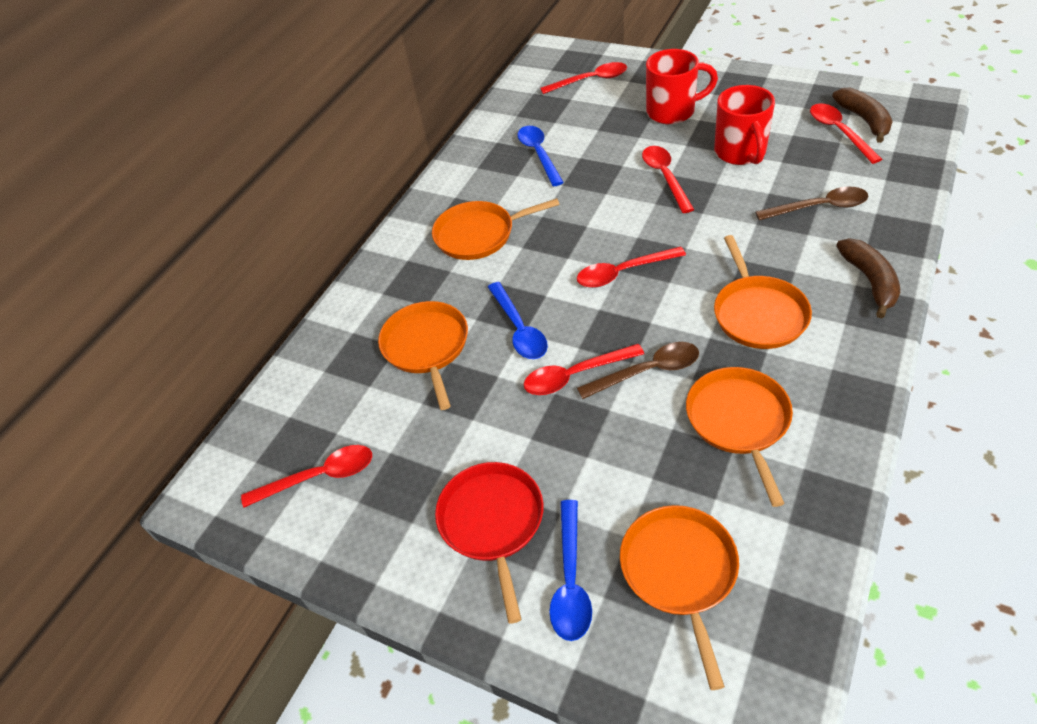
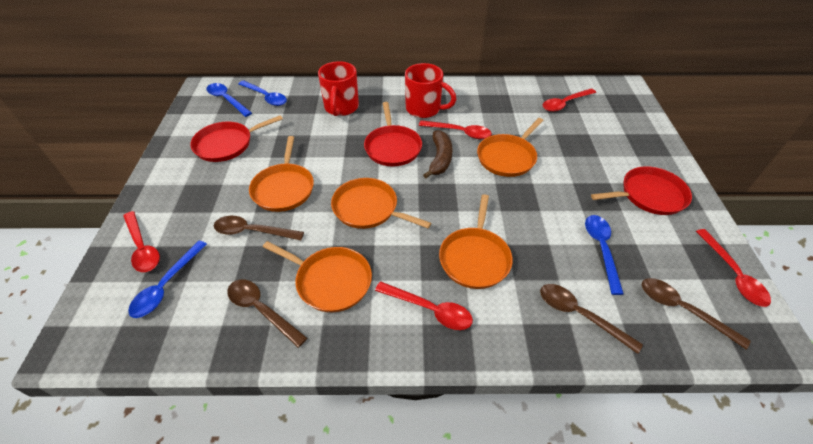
blue spoon: 3 -> 4
brown banana: 2 -> 1
brown spoon: 2 -> 4
red pan: 1 -> 3
red spoon: 6 -> 5

